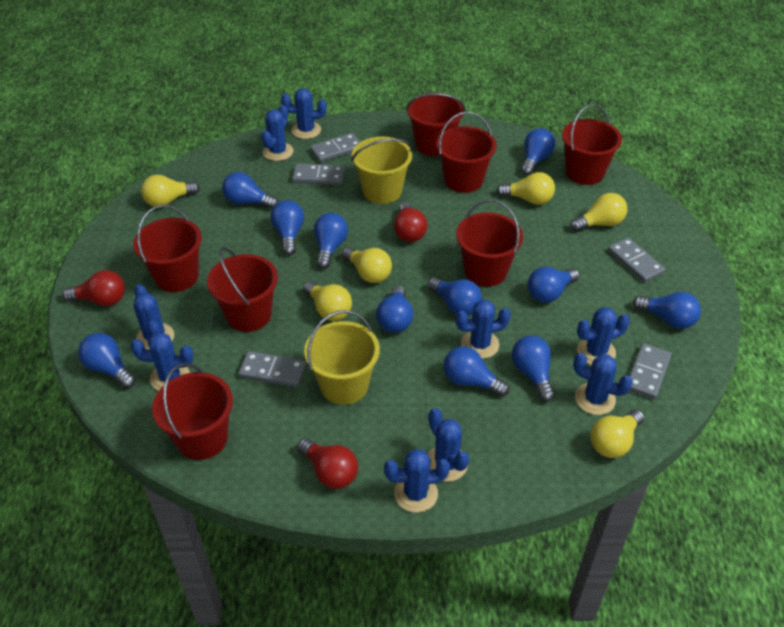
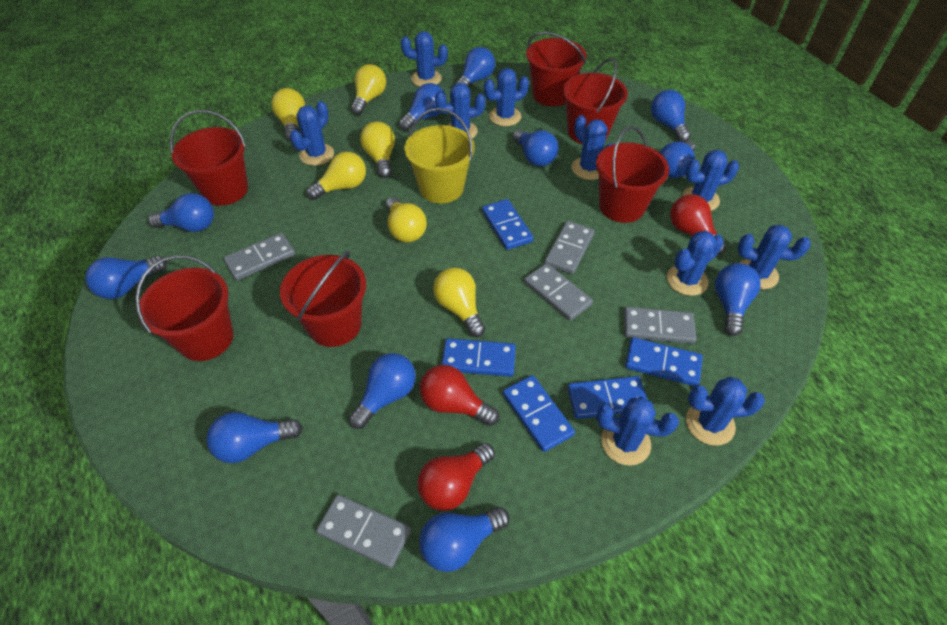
blue cactus: 9 -> 10
blue domino: 0 -> 5
red bucket: 7 -> 6
yellow bucket: 2 -> 1

